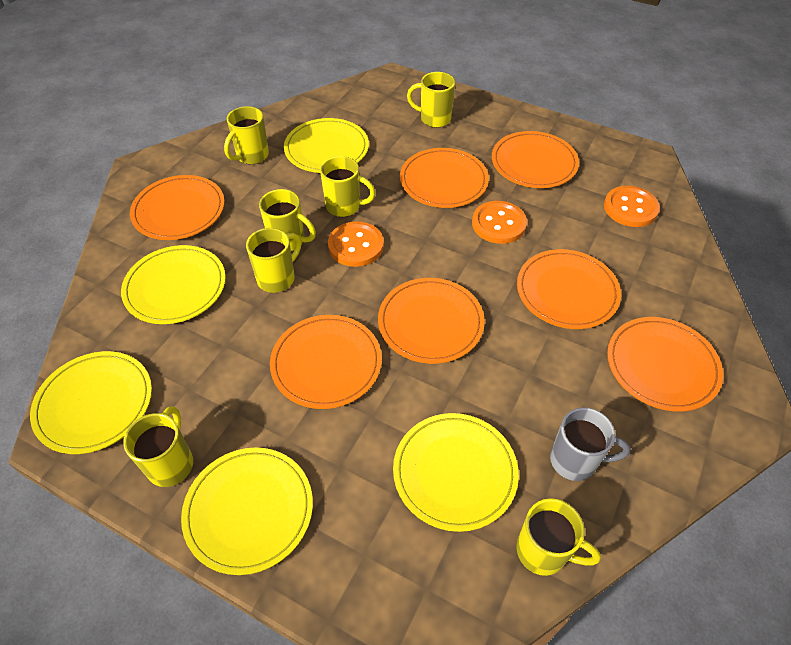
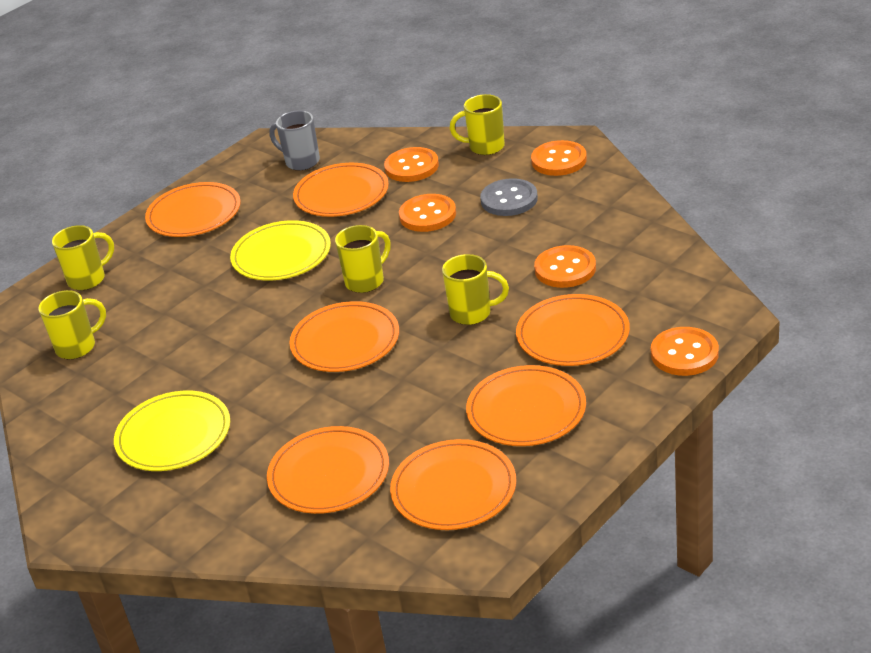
grey button: 0 -> 1
orange button: 3 -> 5
yellow mug: 7 -> 5
yellow plate: 5 -> 2

